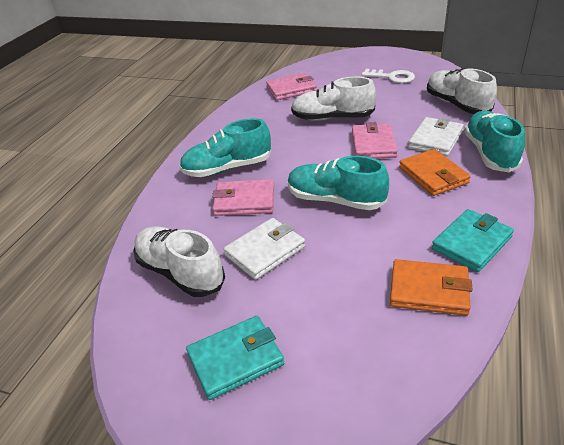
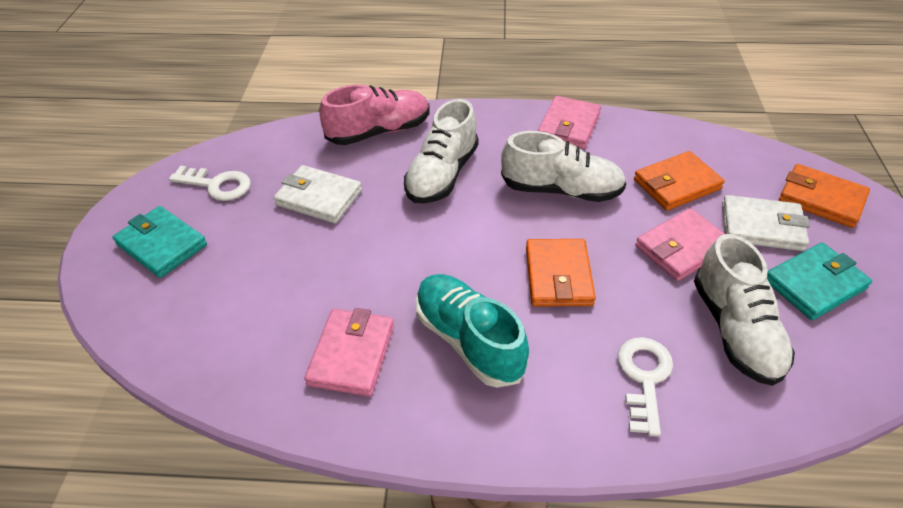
orange wallet: 2 -> 3
pink shoe: 0 -> 1
turquoise shoe: 3 -> 1
white key: 1 -> 2

